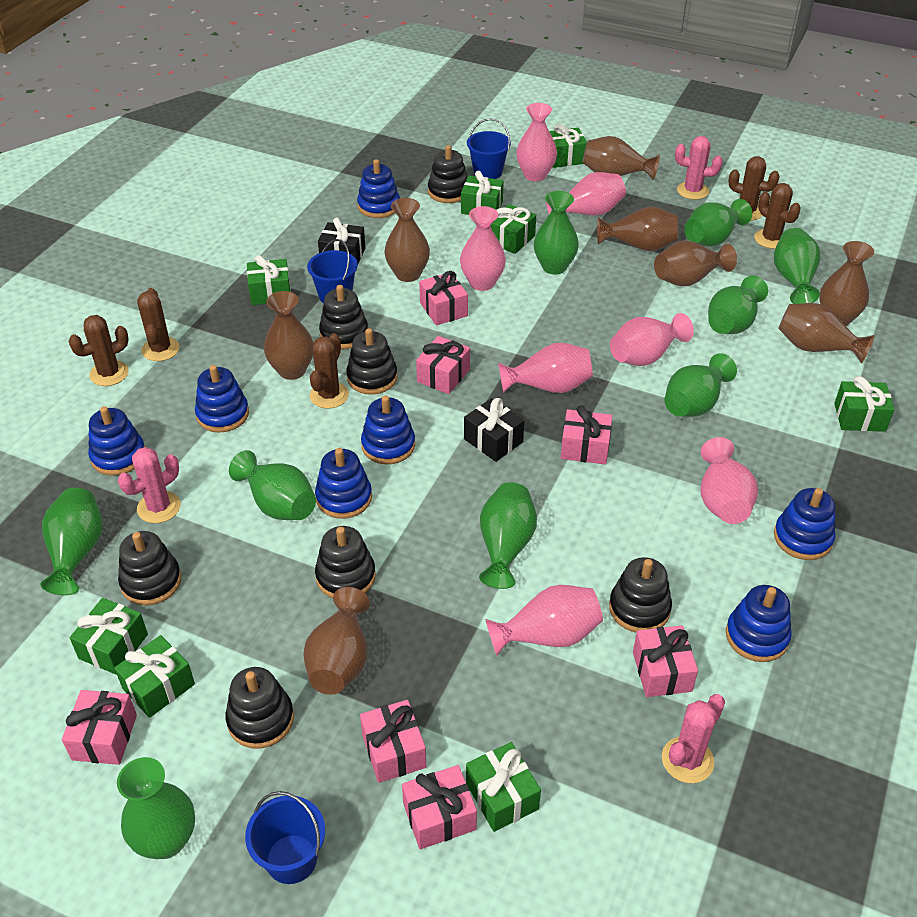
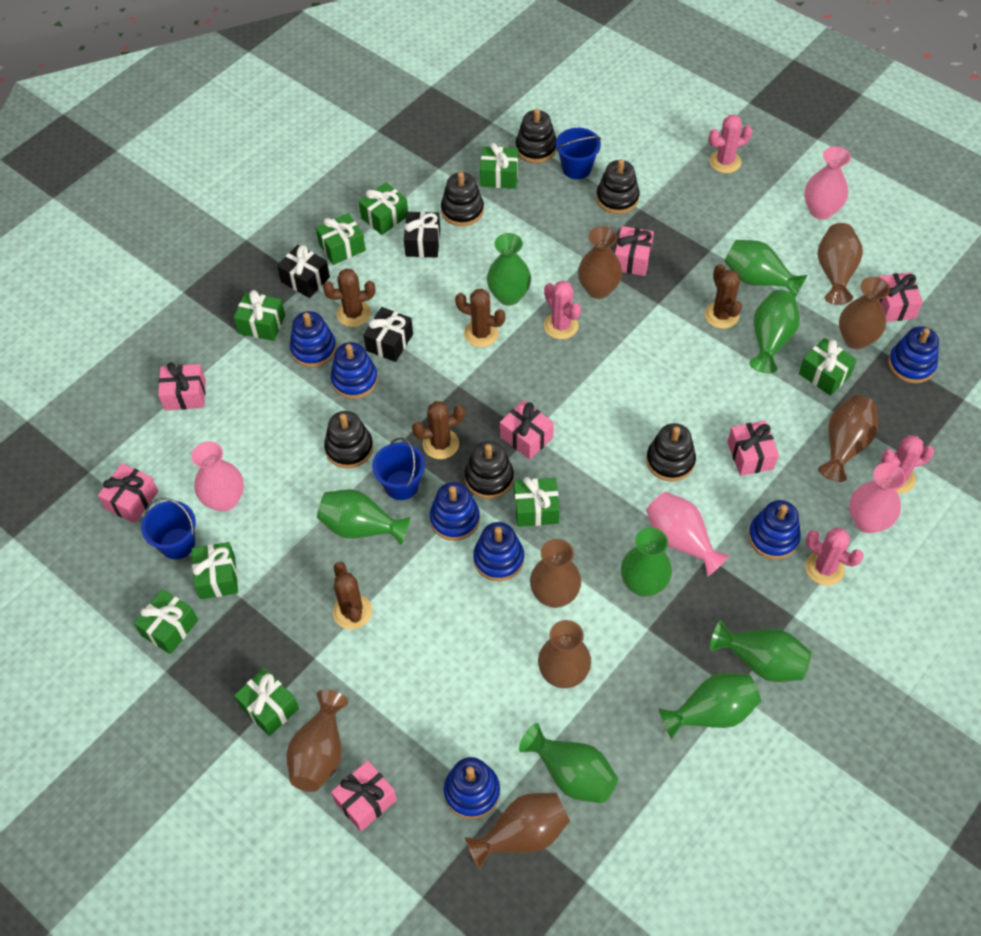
black gift: 2 -> 3
black stacking toy: 7 -> 6
green gift: 8 -> 9
green vase: 9 -> 8
pink cactus: 3 -> 4
pink vase: 7 -> 4

